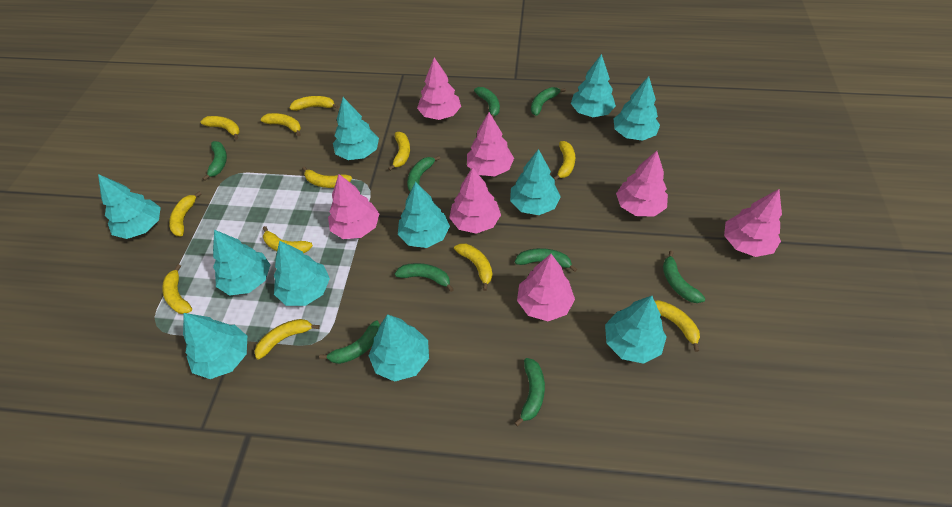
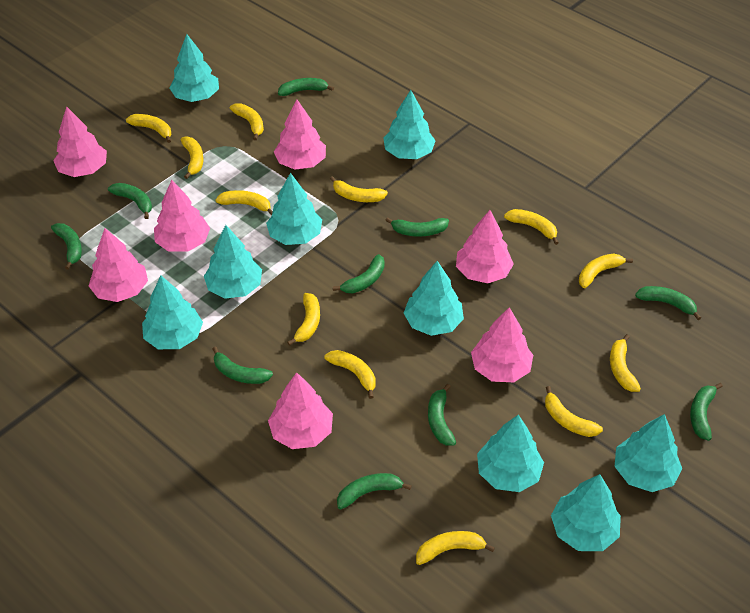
green banana: 9 -> 10
turquoise tree: 11 -> 9

